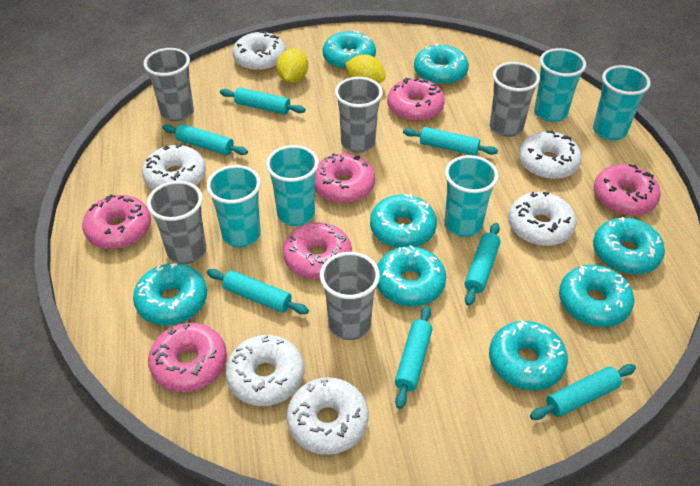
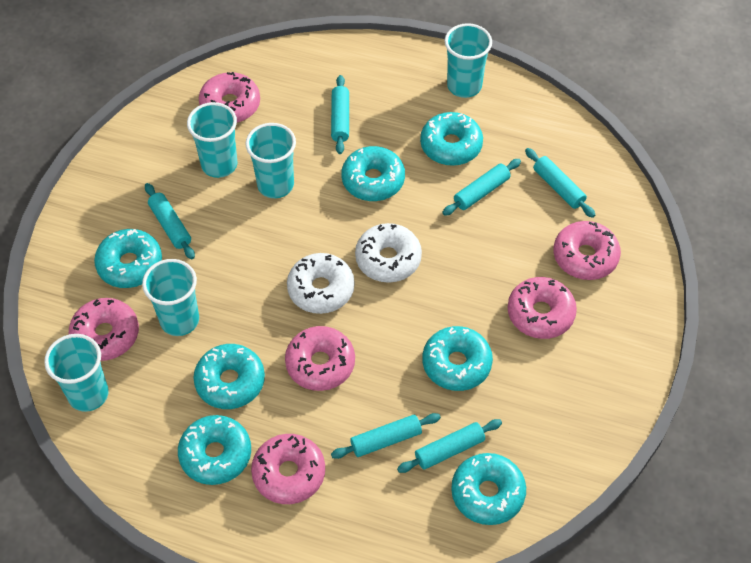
grey cup: 5 -> 0
turquoise donut: 8 -> 7
turquoise rolling pin: 7 -> 6
white donut: 6 -> 2
yellow lemon: 2 -> 0

